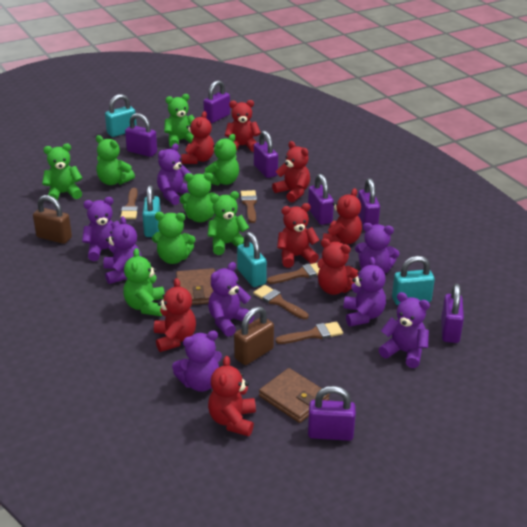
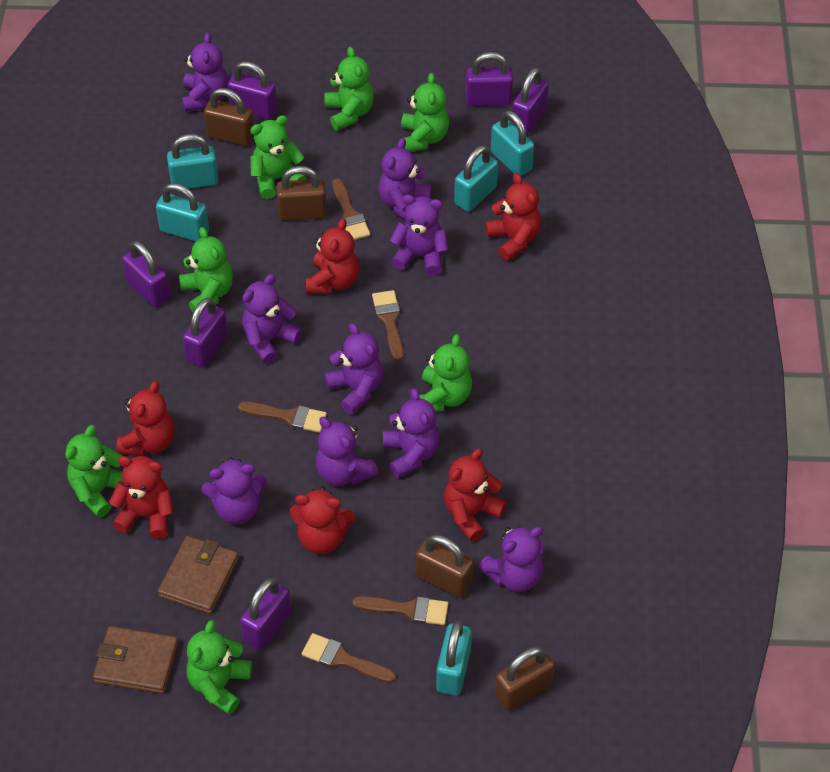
brown padlock: 2 -> 4
green teddy bear: 8 -> 7
purple padlock: 7 -> 6
purple teddy bear: 8 -> 9
red teddy bear: 8 -> 6
turquoise padlock: 4 -> 5

